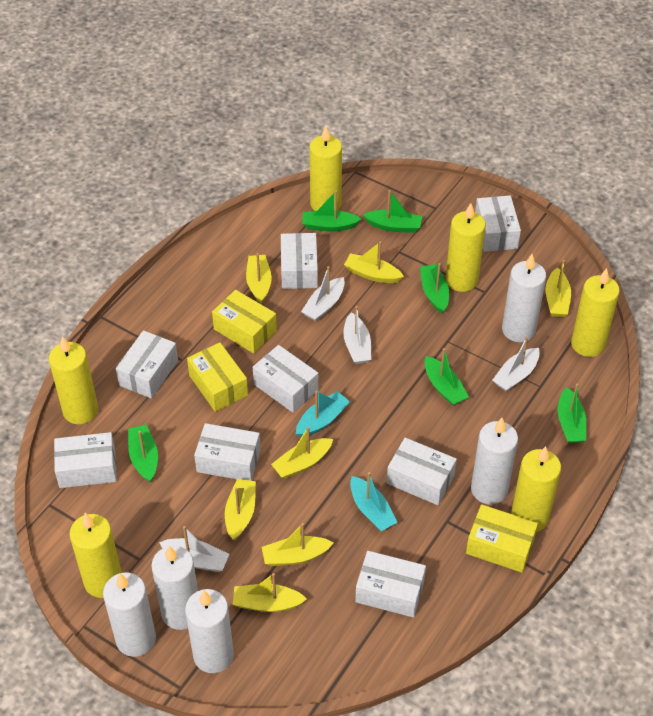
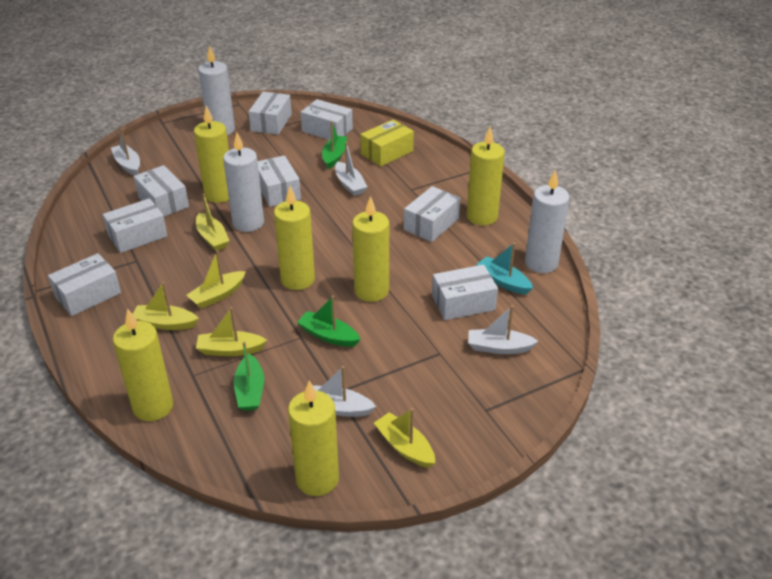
green boat: 6 -> 3
turquoise boat: 2 -> 1
white candle: 5 -> 3
yellow boat: 7 -> 5
yellow box: 3 -> 1

